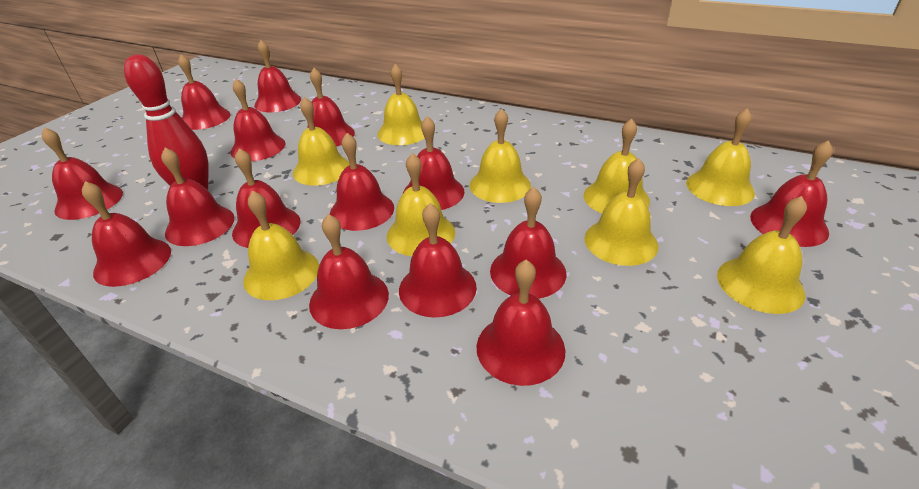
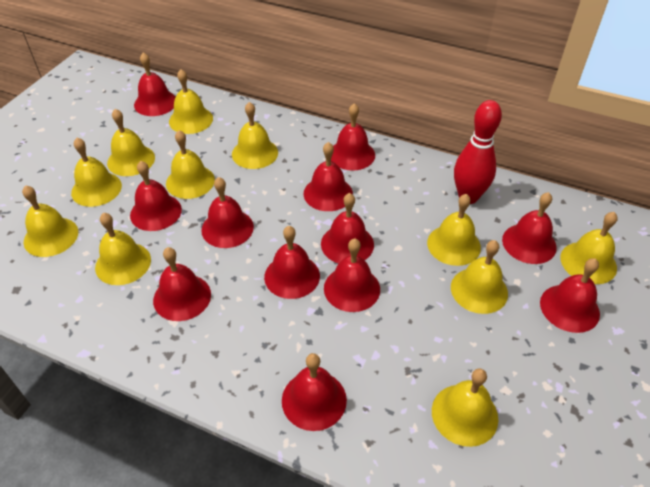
red bell: 15 -> 12
yellow bell: 9 -> 11

